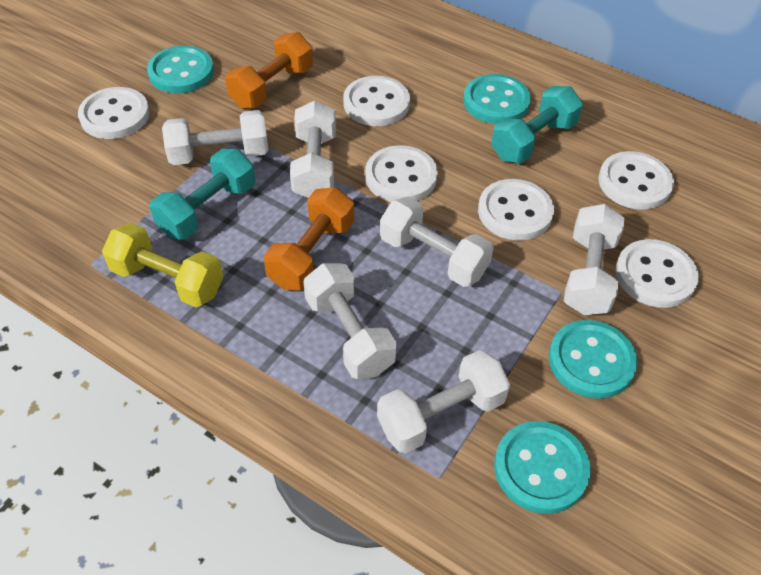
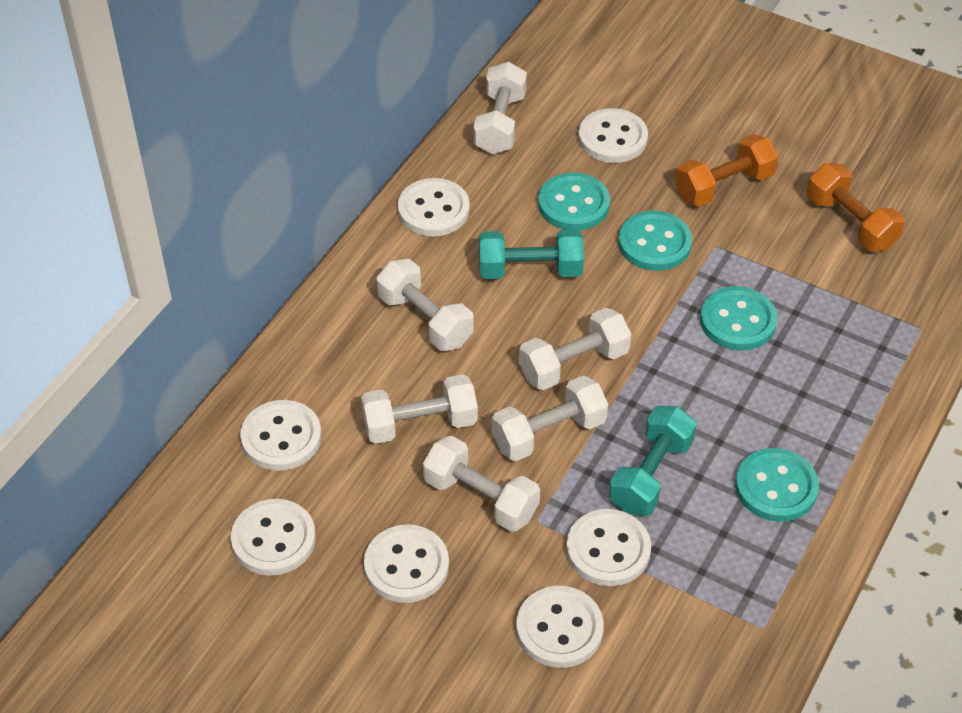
white button: 6 -> 7
yellow dumbbell: 1 -> 0

